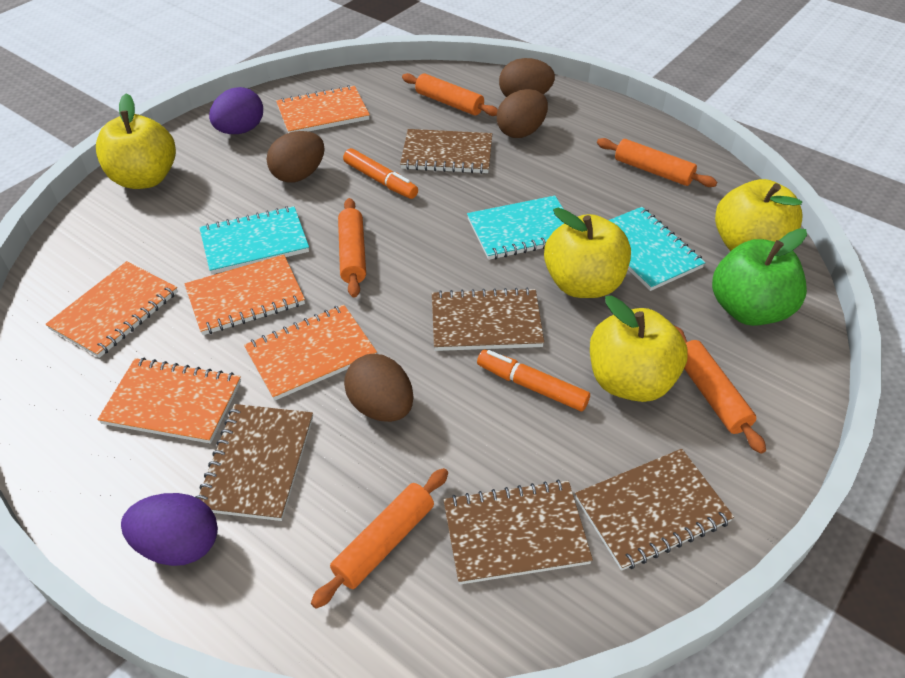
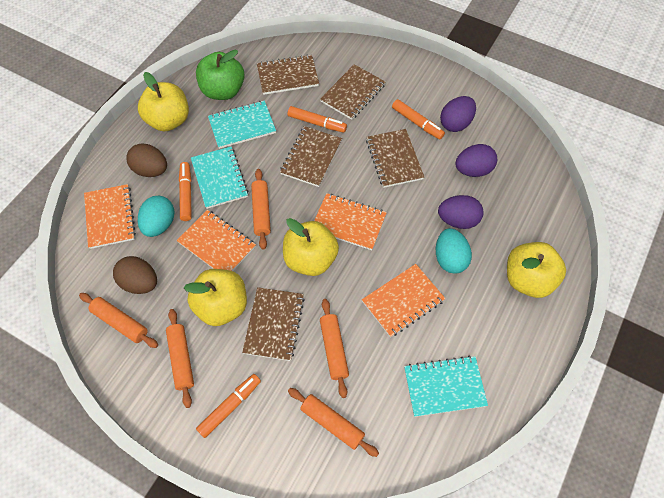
brown egg: 4 -> 2
orange marker: 2 -> 4
orange notebook: 5 -> 4
purple egg: 2 -> 3
turquoise egg: 0 -> 2

